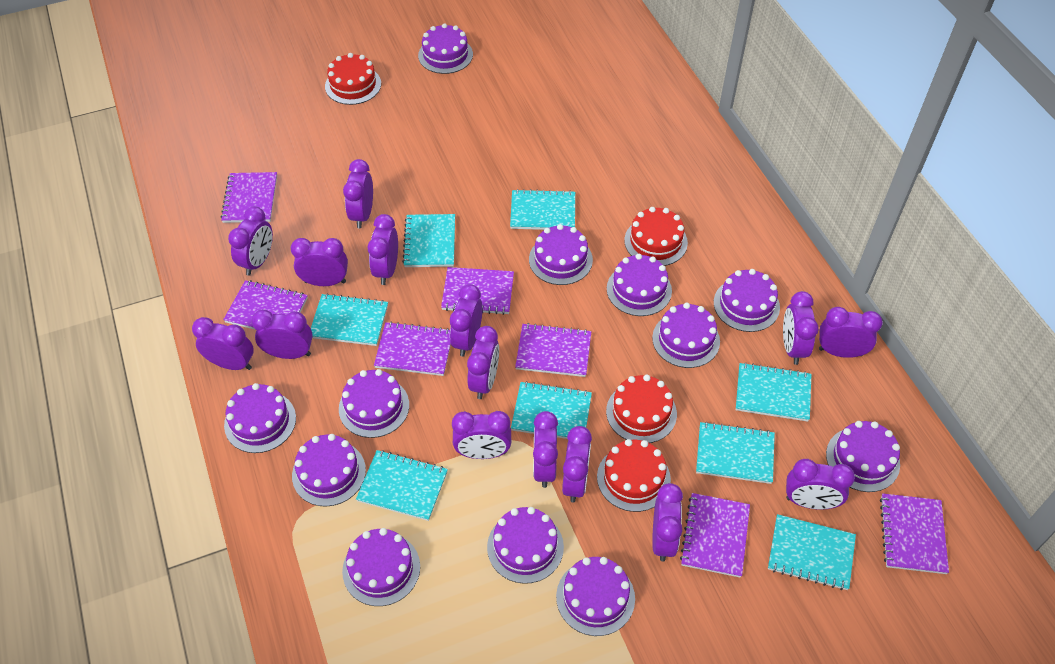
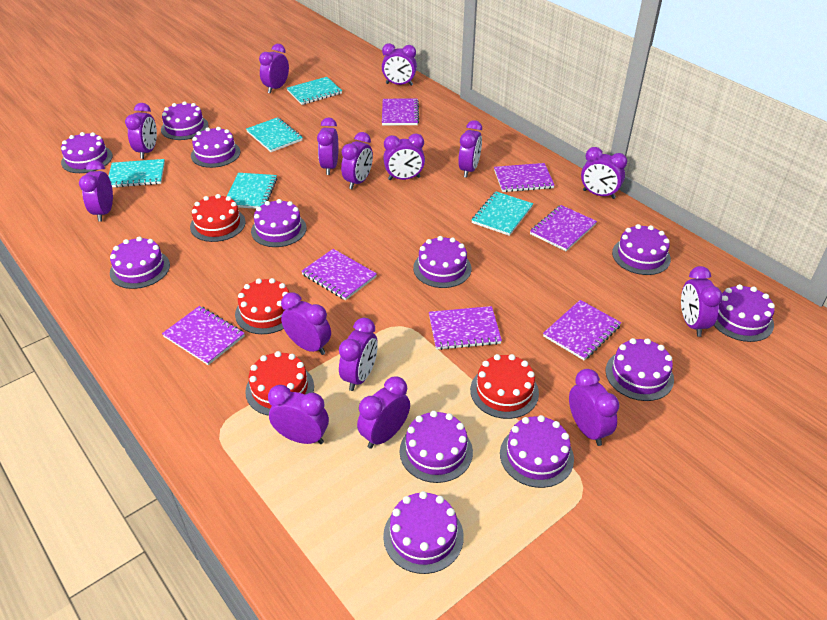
turquoise notebook: 8 -> 5

